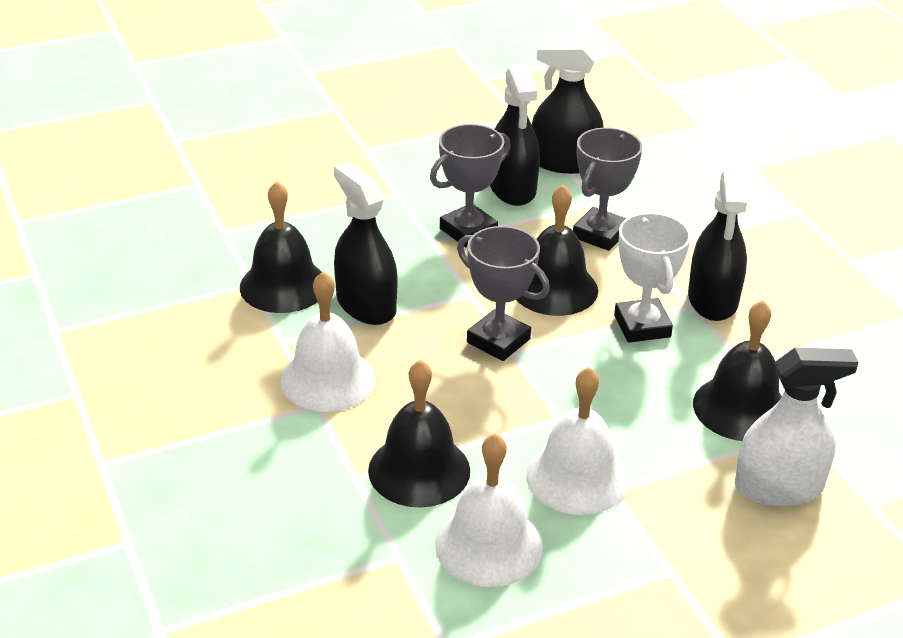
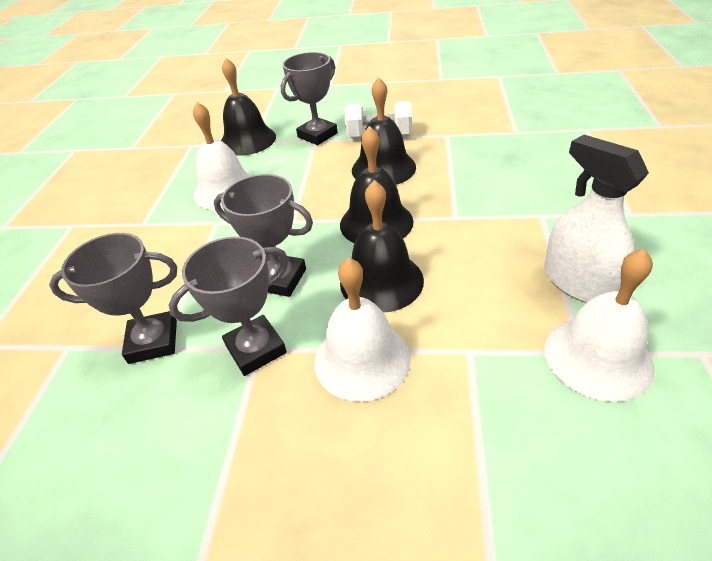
black spray bottle: 4 -> 0
grey trophy: 3 -> 4
white dumbbell: 0 -> 1
white trophy: 1 -> 0

